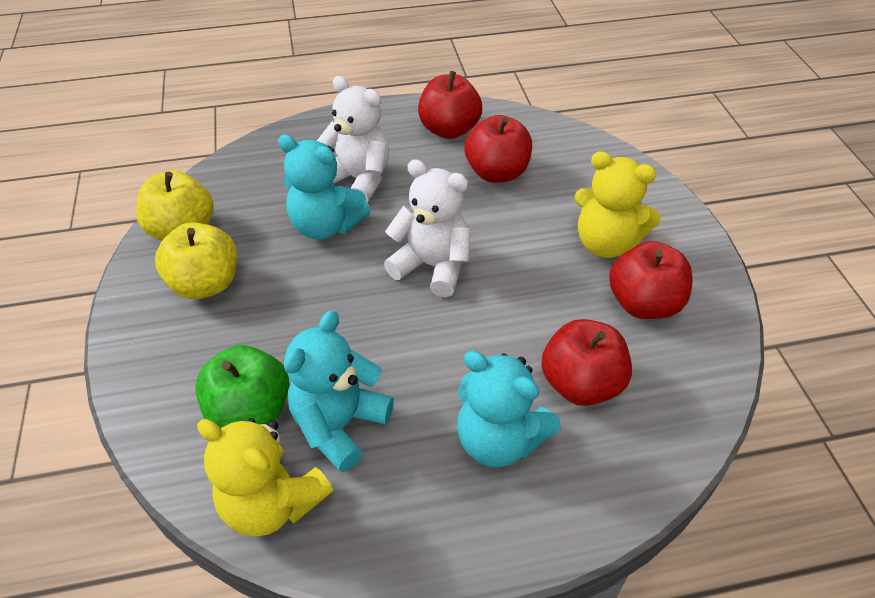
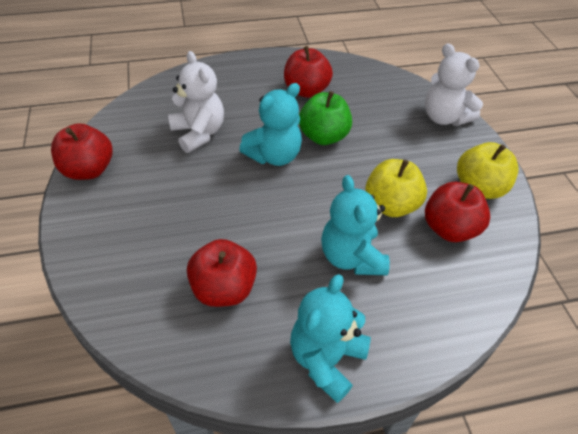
yellow teddy bear: 2 -> 0

